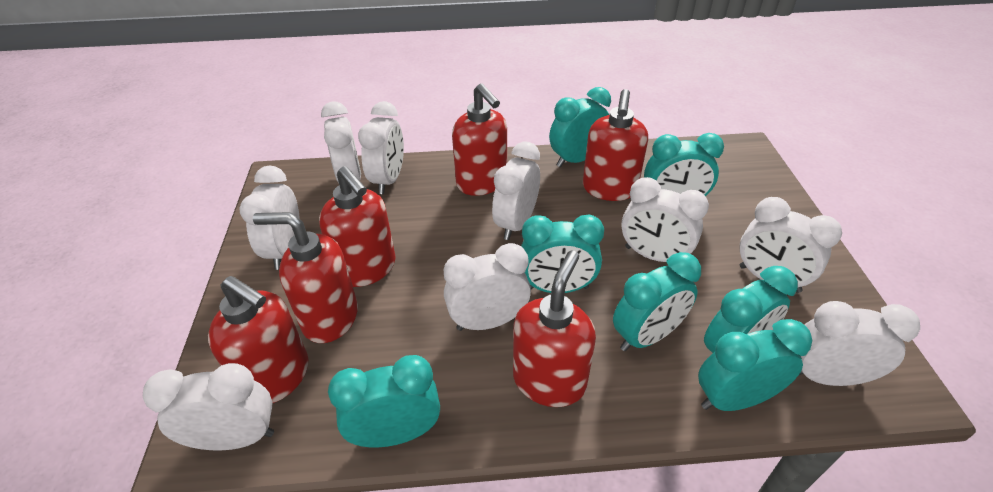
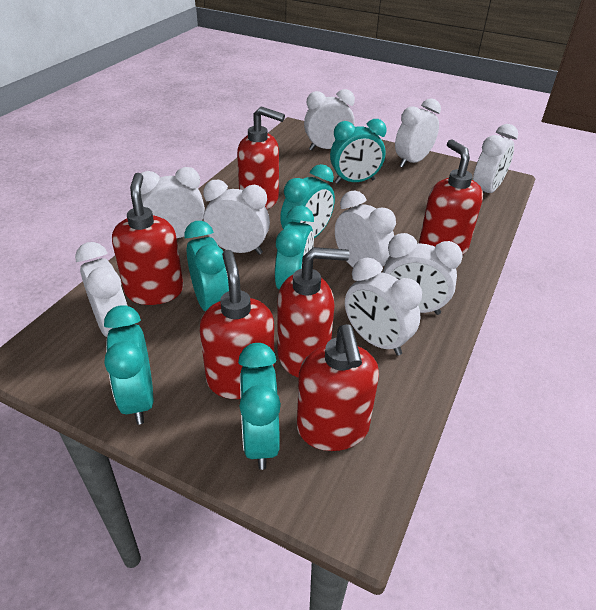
turquoise clock: 7 -> 6

